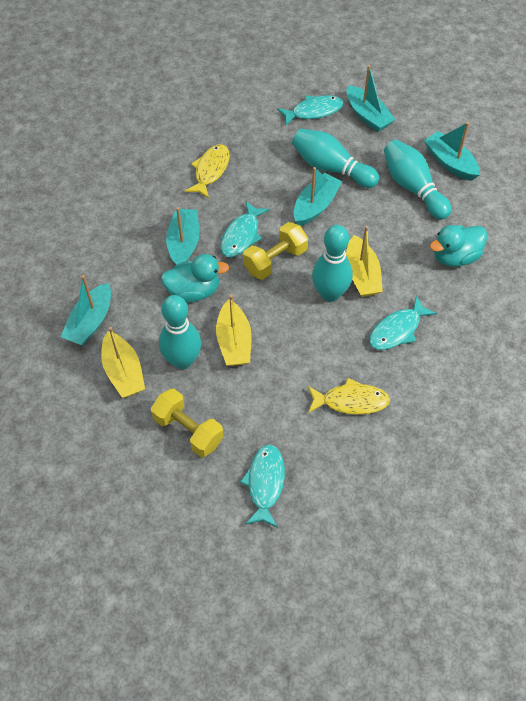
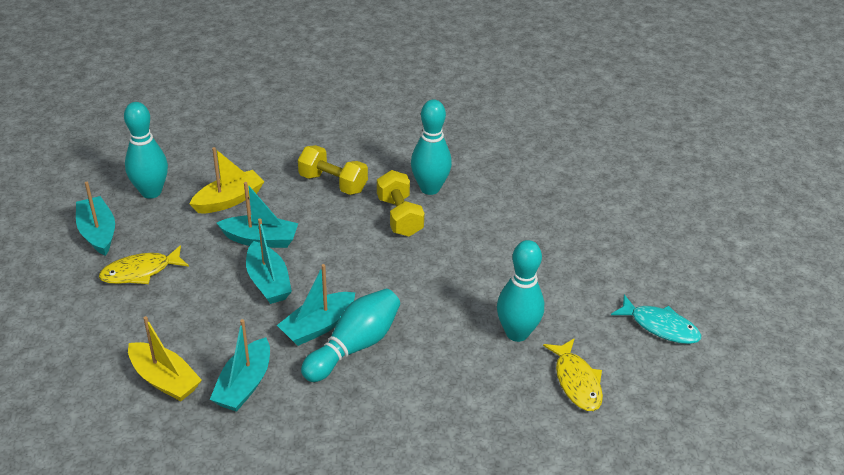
turquoise duck: 2 -> 0
turquoise fish: 4 -> 1
yellow boat: 3 -> 2

